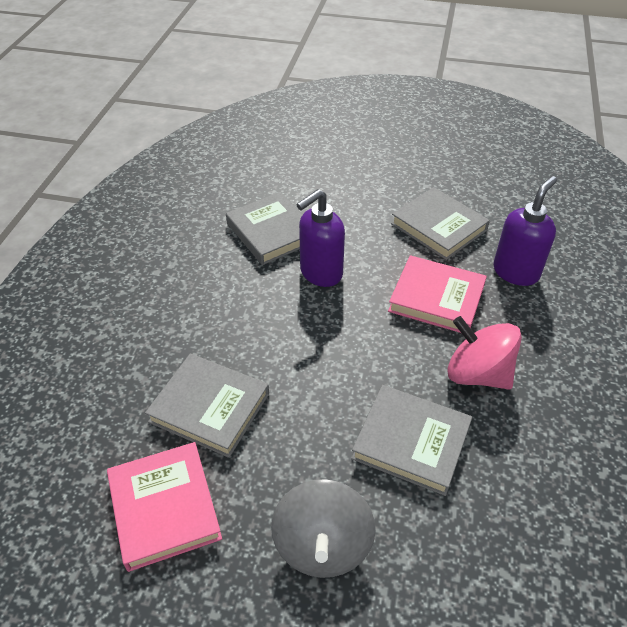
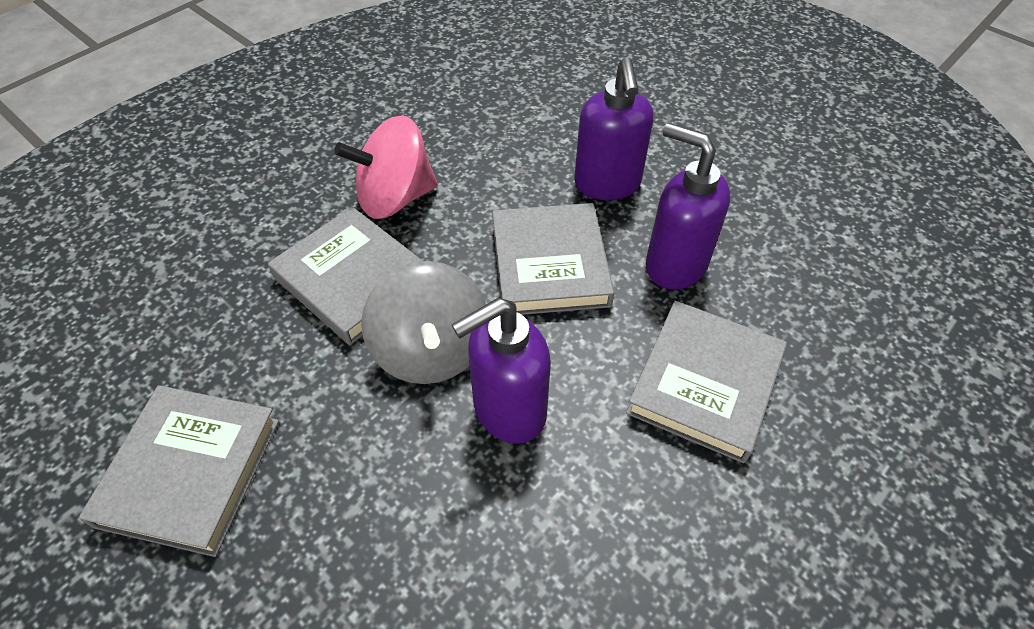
pink book: 2 -> 0
purple soap dispenser: 2 -> 3

